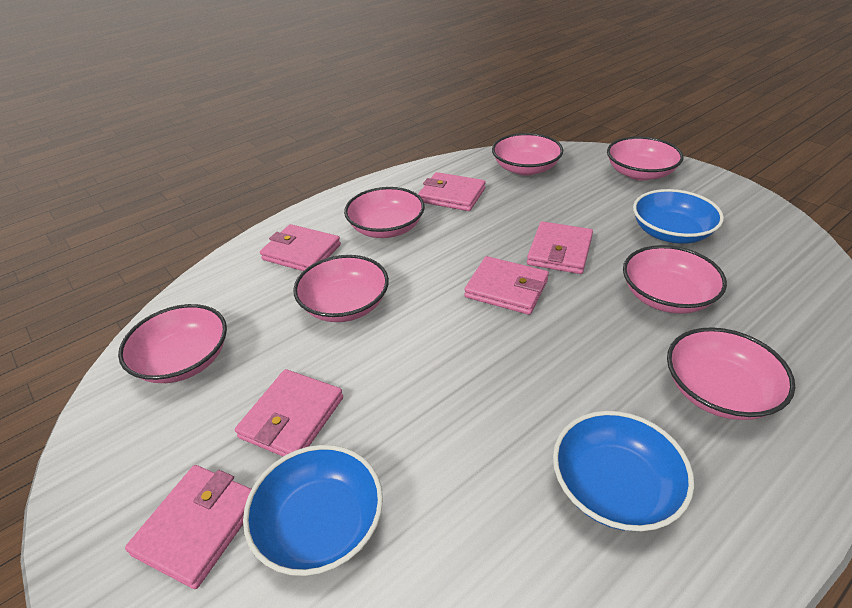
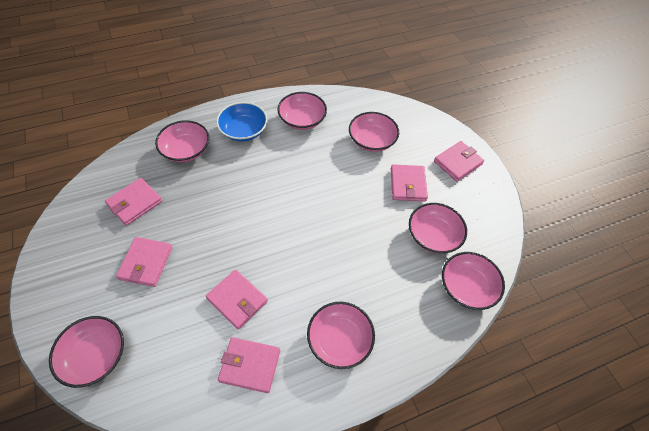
blue bowl: 3 -> 1

